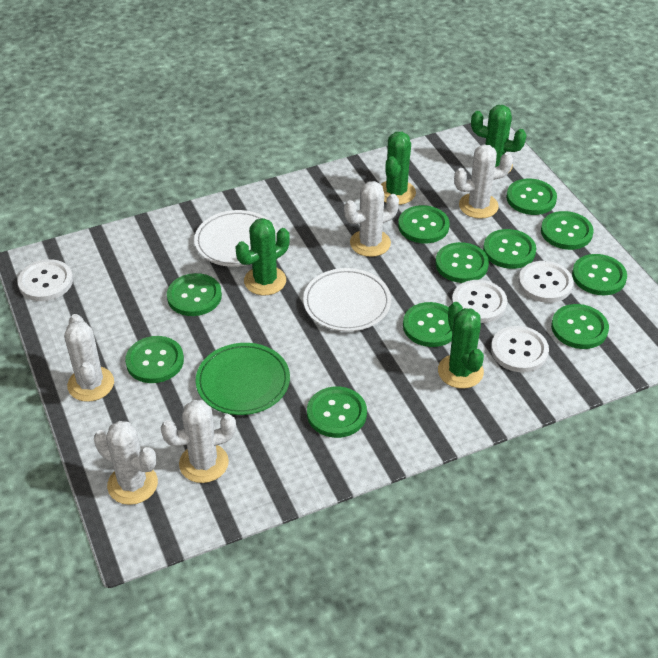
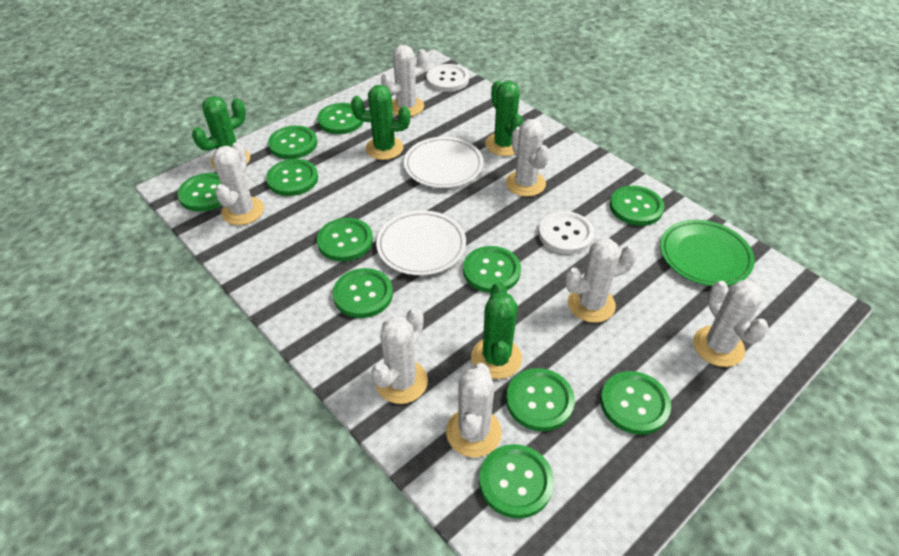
white button: 4 -> 2
white cactus: 5 -> 7

